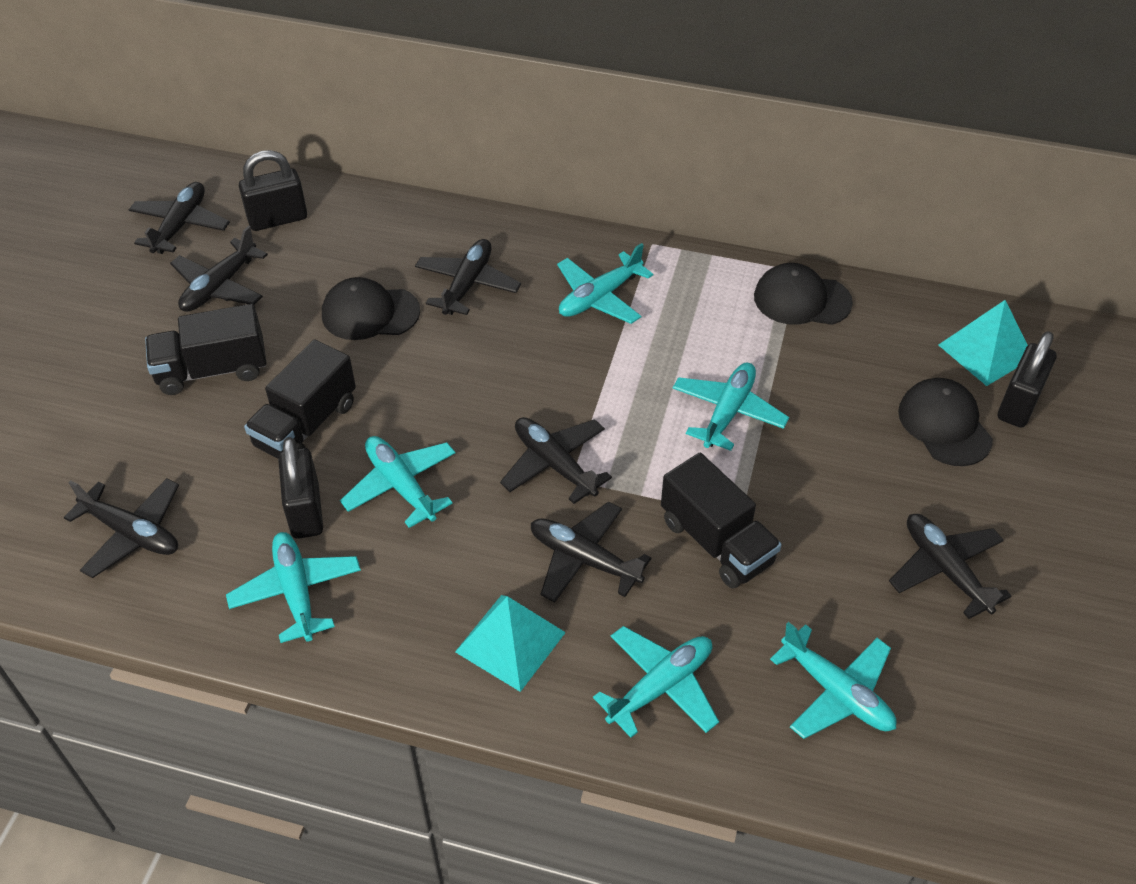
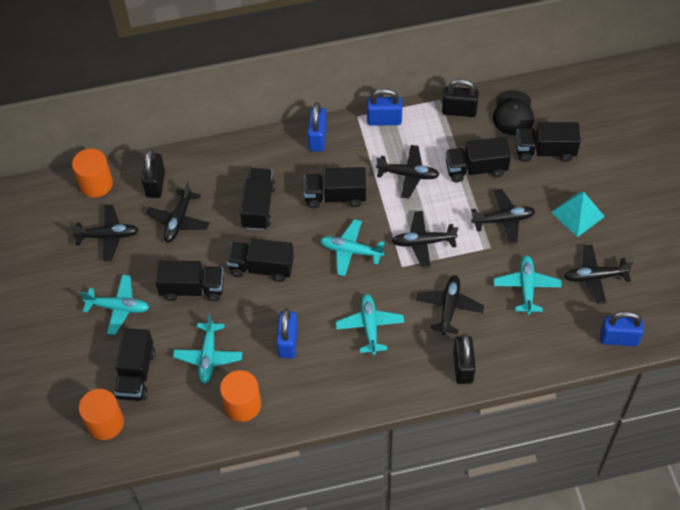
black cap: 3 -> 1
black truck: 3 -> 7
blue padlock: 0 -> 4
orange cylinder: 0 -> 3
turquoise plane: 6 -> 5
turquoise pyramid: 2 -> 1

